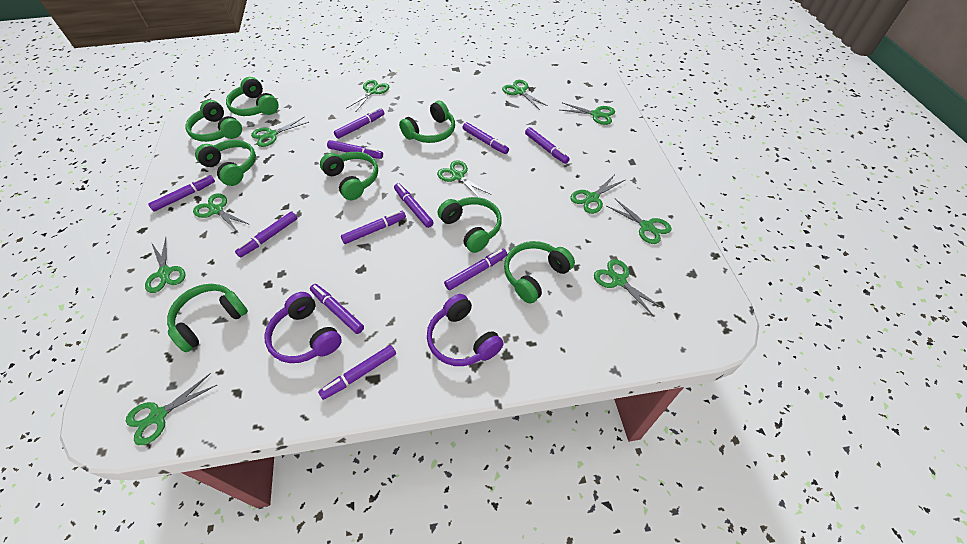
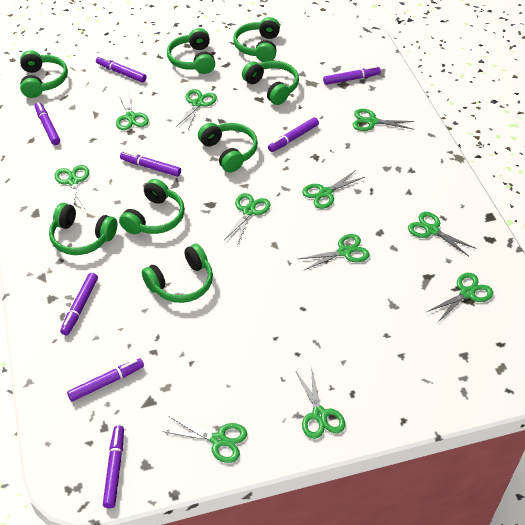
purple headphones: 2 -> 0
purple marker: 11 -> 8

